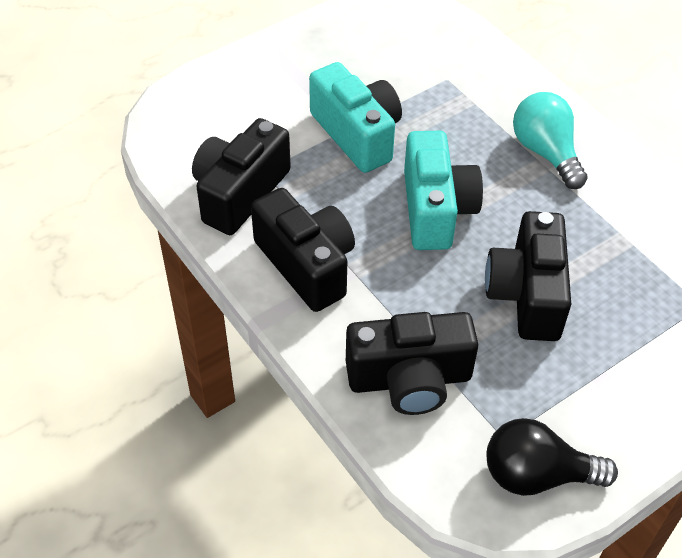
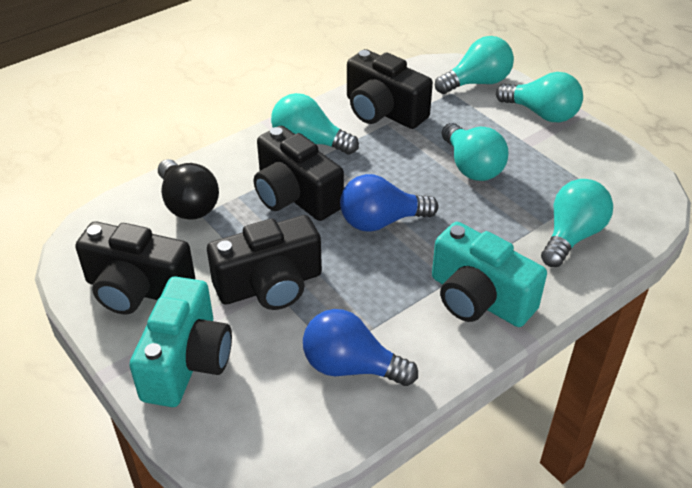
blue light bulb: 0 -> 2
turquoise light bulb: 1 -> 5

